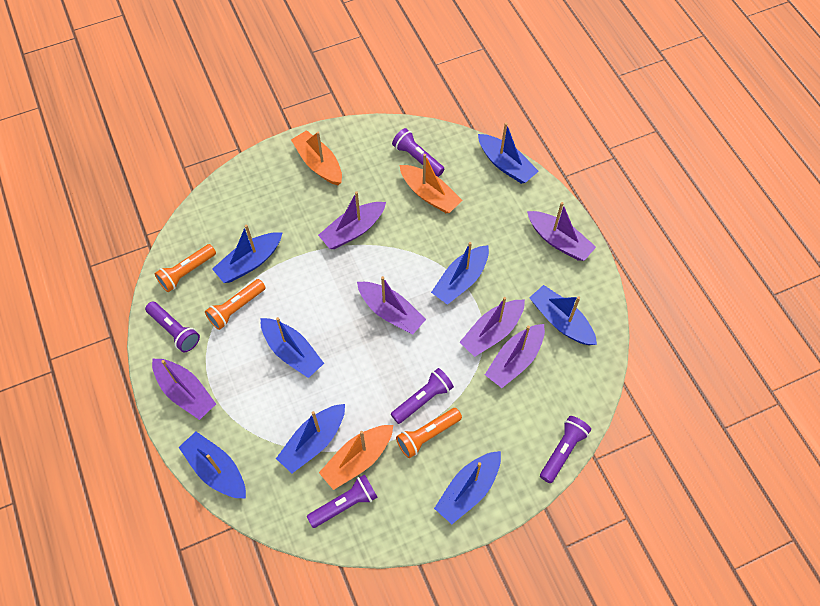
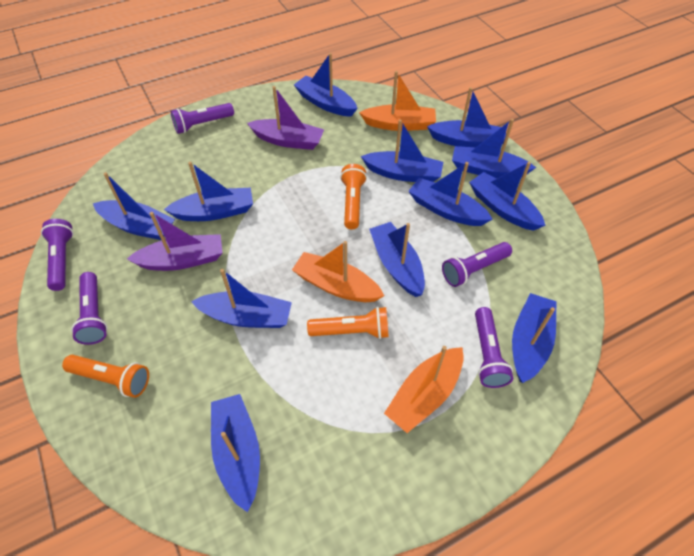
blue boat: 8 -> 12
purple boat: 6 -> 2

